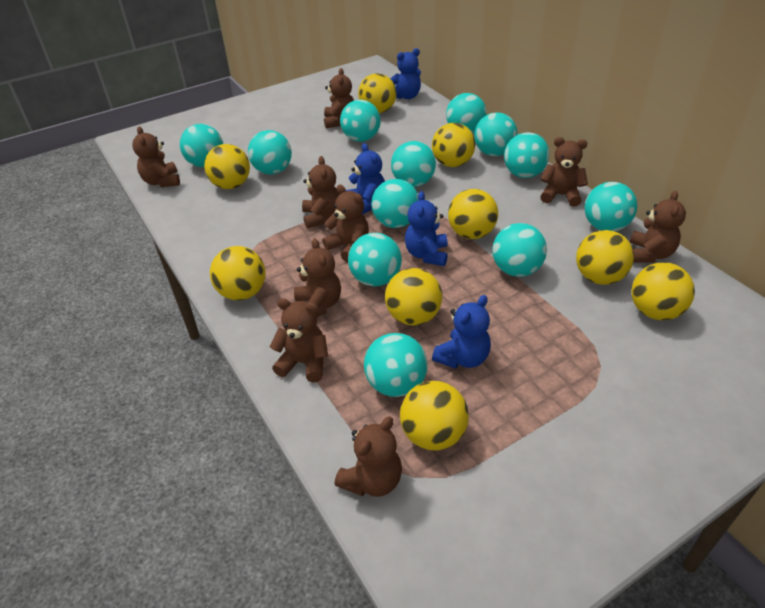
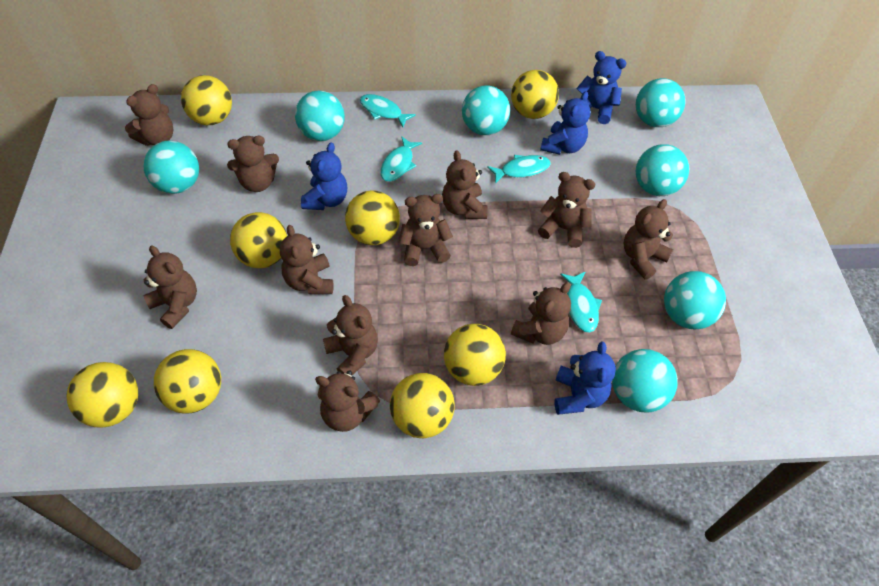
brown teddy bear: 9 -> 11
turquoise ball: 12 -> 7
turquoise fish: 0 -> 4
yellow ball: 9 -> 8

